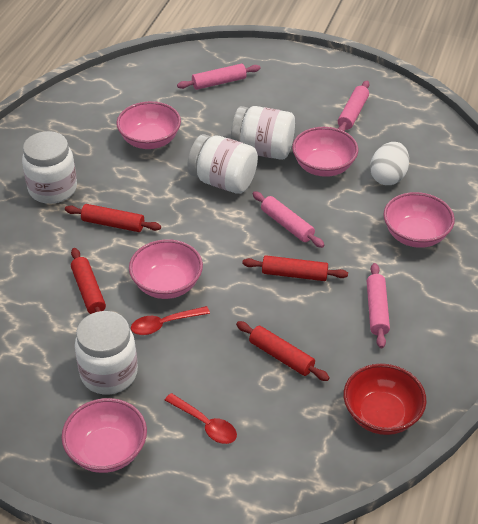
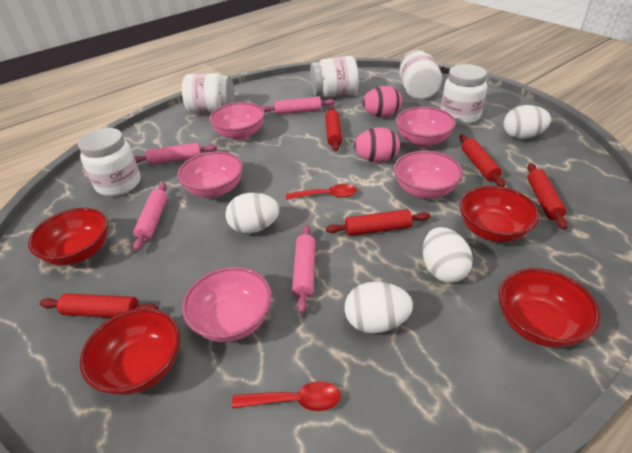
pink egg: 0 -> 2
red bowl: 1 -> 4
red rolling pin: 4 -> 5
white egg: 1 -> 4
white jar: 4 -> 5

